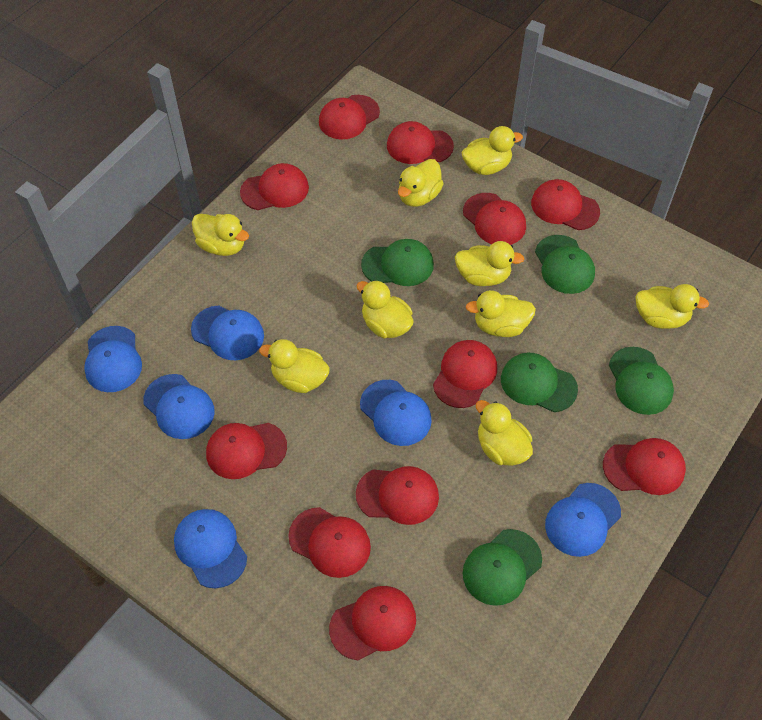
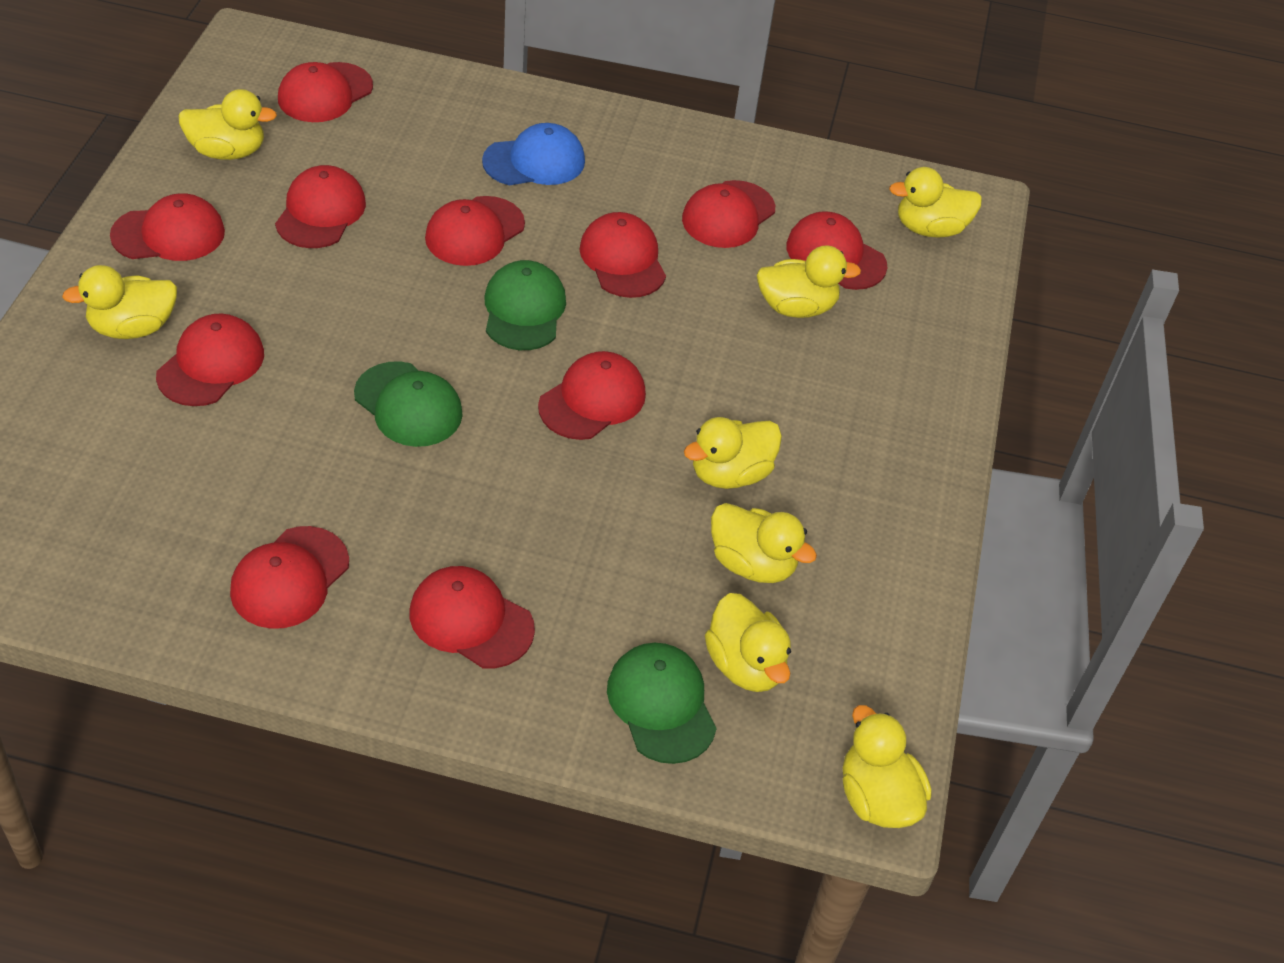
blue cap: 6 -> 1
green cap: 5 -> 3
yellow duck: 9 -> 8

